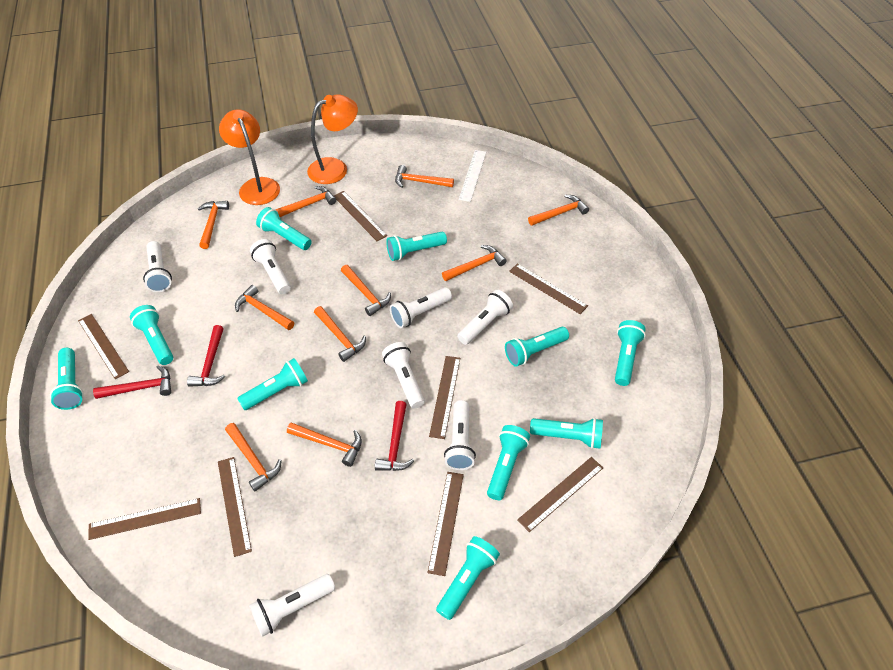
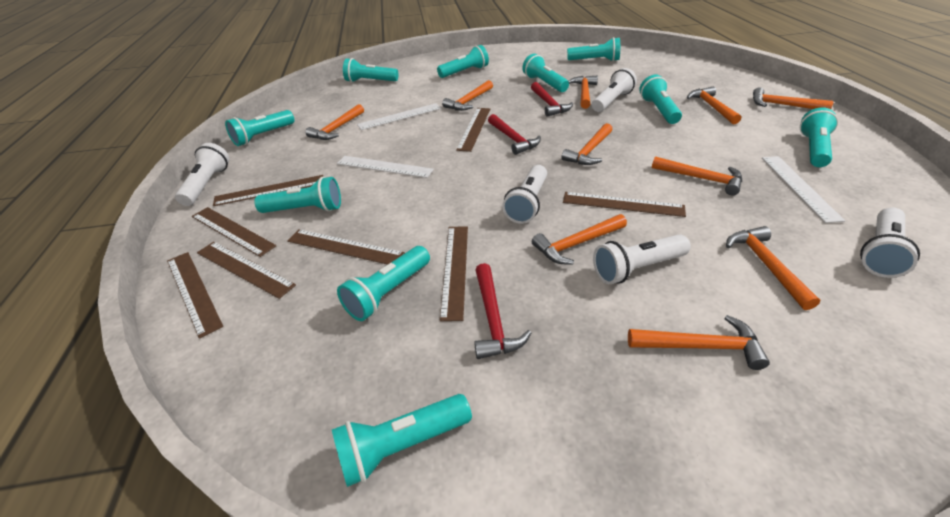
orange lamp: 2 -> 0
white flashlight: 7 -> 5
white ruler: 1 -> 3

